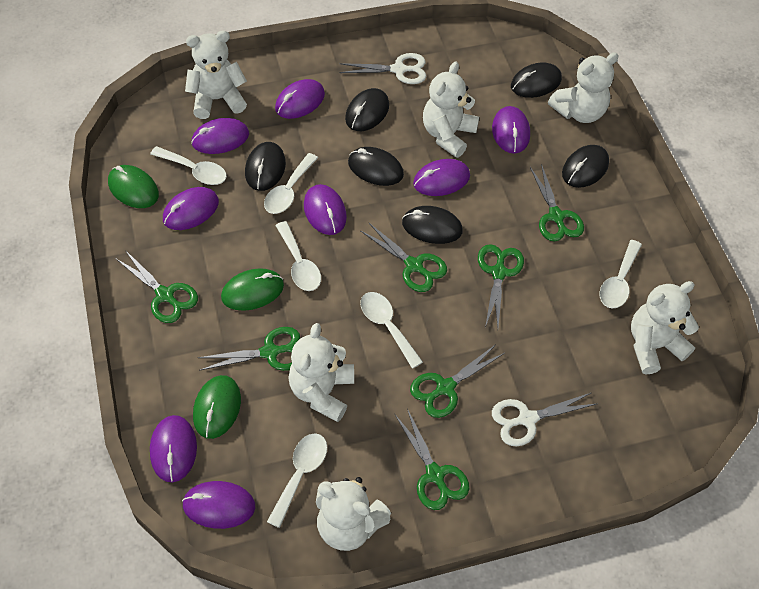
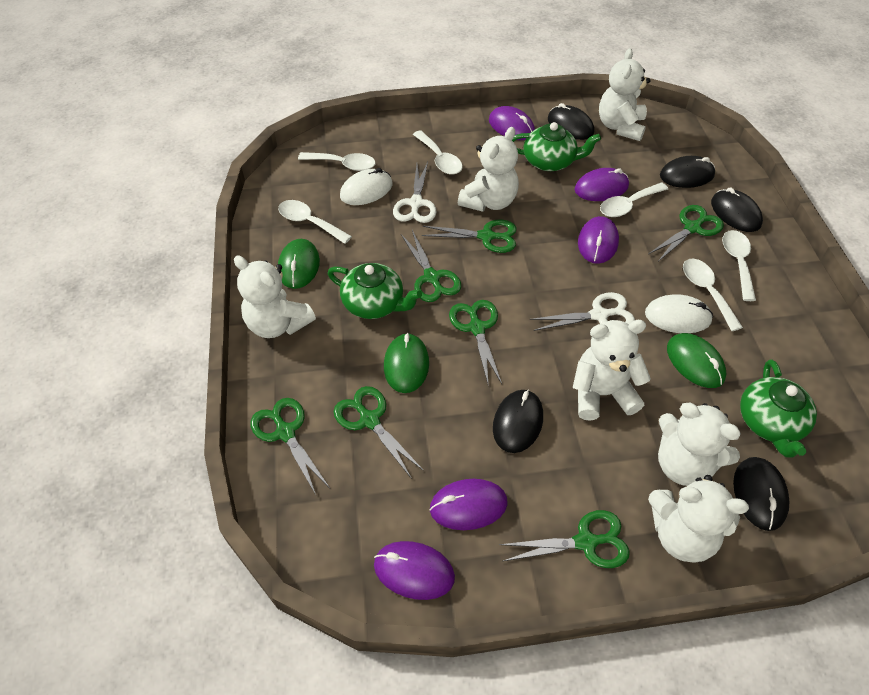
black mouse: 6 -> 5
green teapot: 0 -> 3
purple mouse: 8 -> 5
white mouse: 0 -> 2

